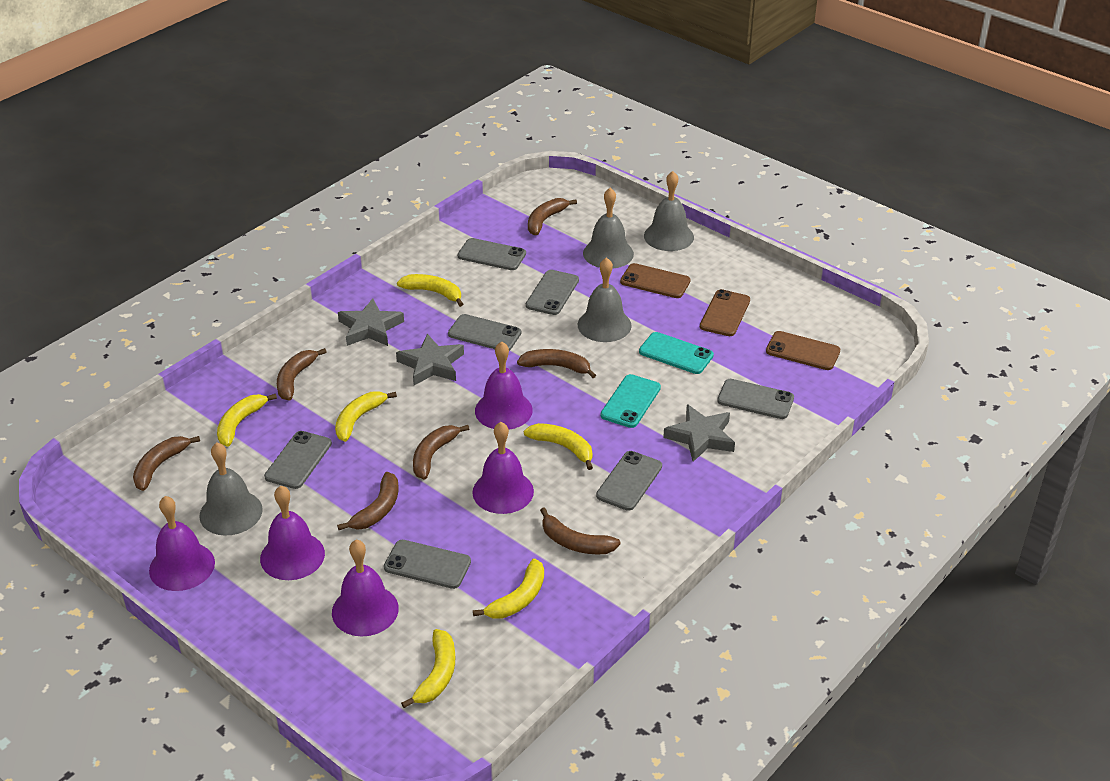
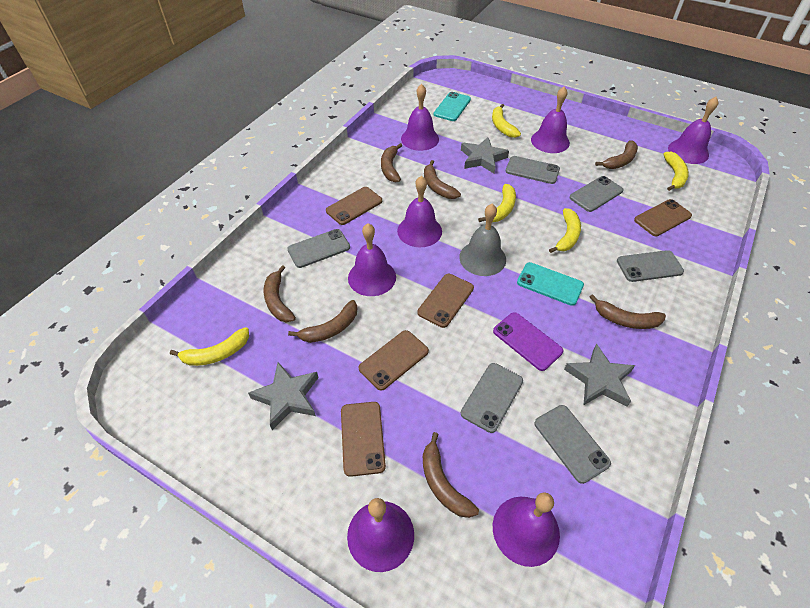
brown phone: 3 -> 5
grey bell: 4 -> 1
grey phone: 7 -> 6
purple bell: 5 -> 7
purple phone: 0 -> 1
yellow banana: 6 -> 5

